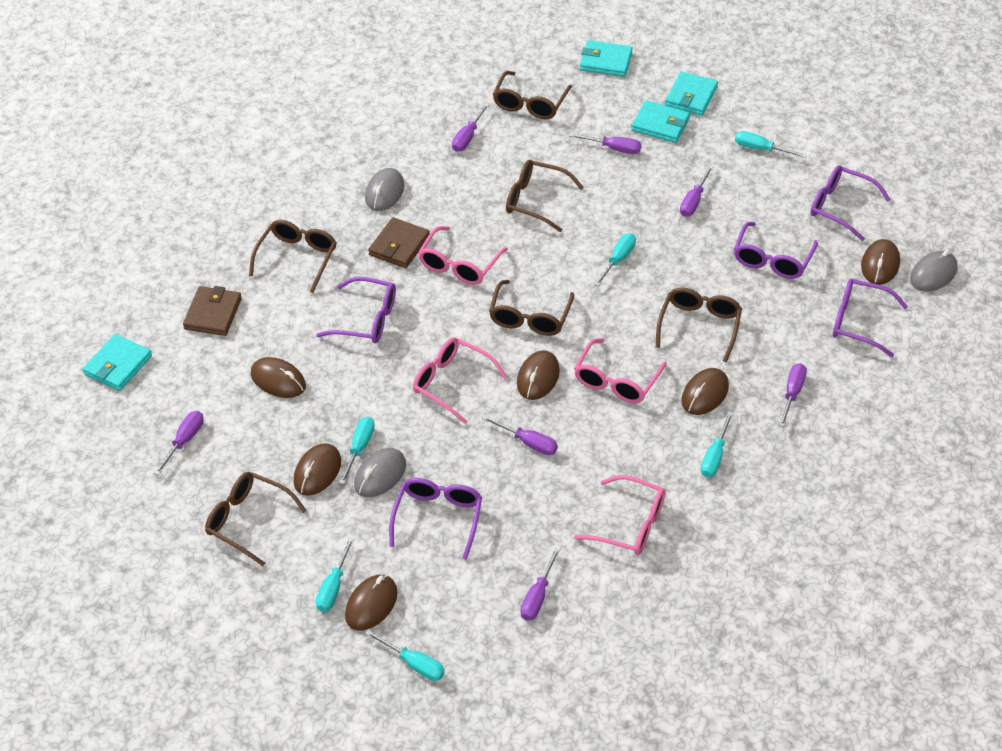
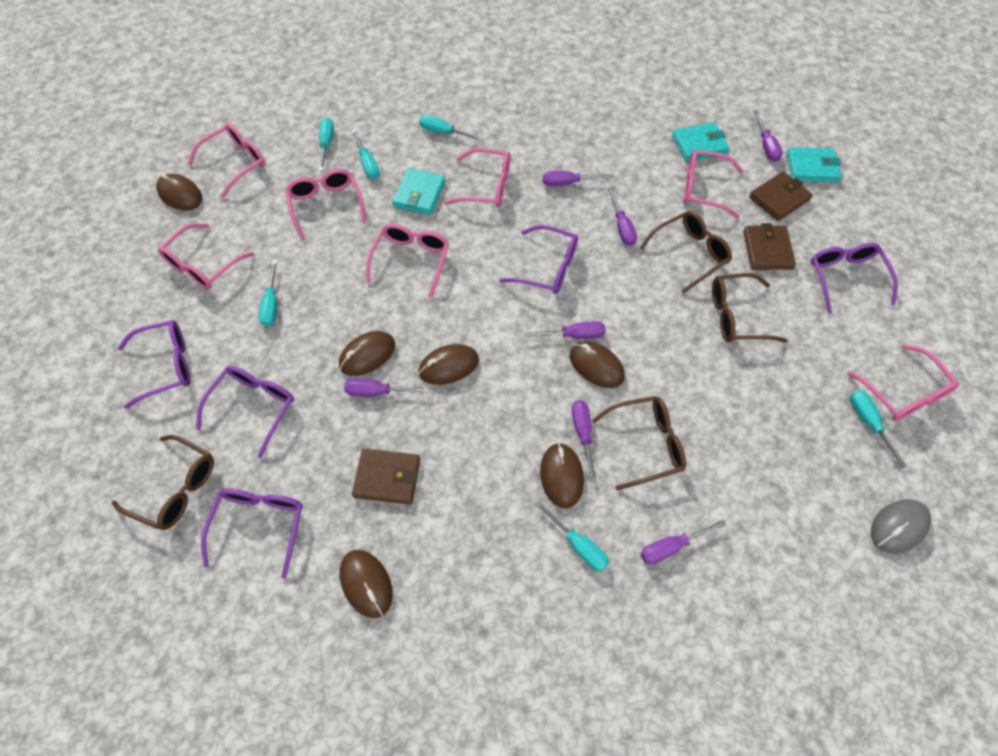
brown glasses: 6 -> 4
brown wallet: 2 -> 3
grey mouse: 3 -> 1
pink glasses: 4 -> 7
turquoise wallet: 4 -> 3

